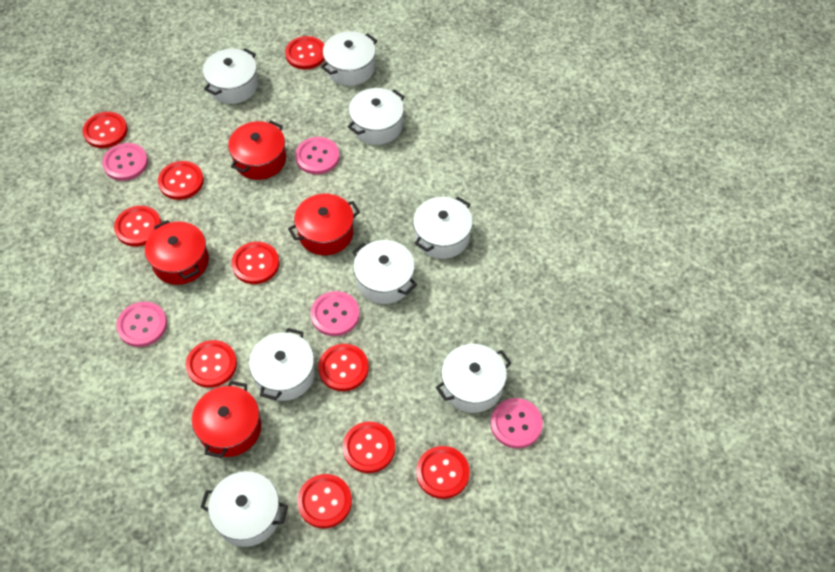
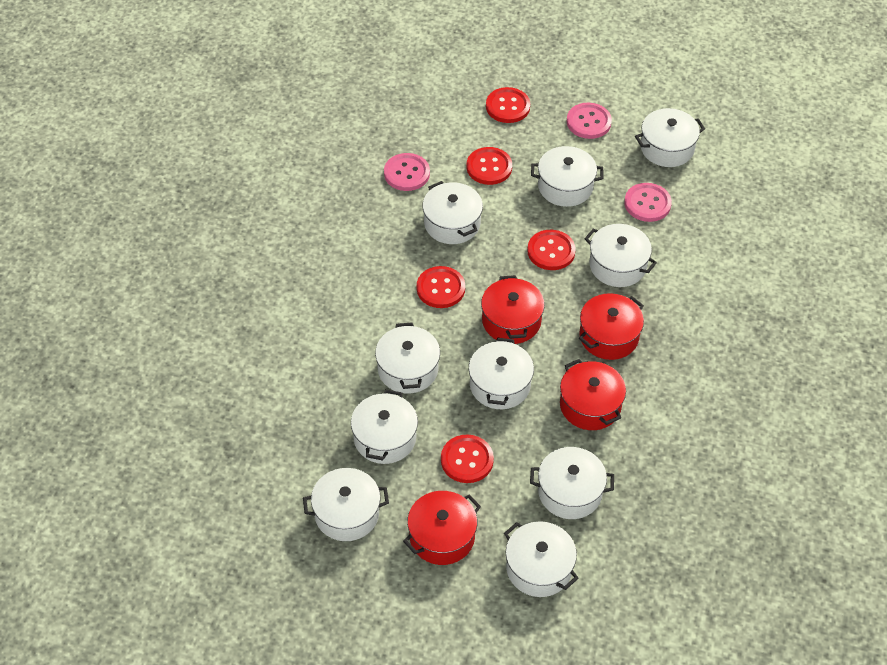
pink button: 5 -> 3
red button: 10 -> 5
white pot: 8 -> 10

